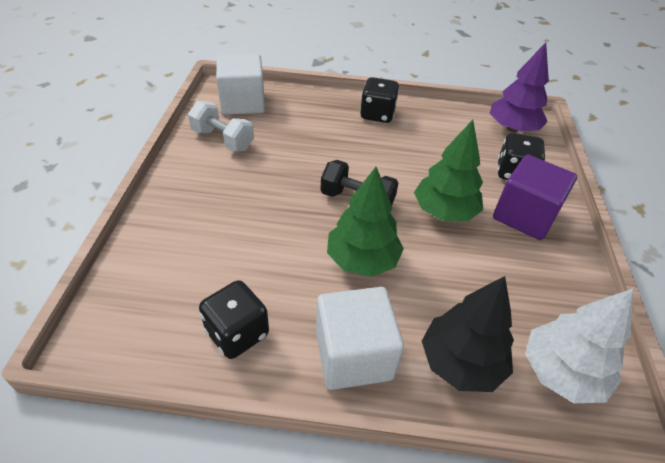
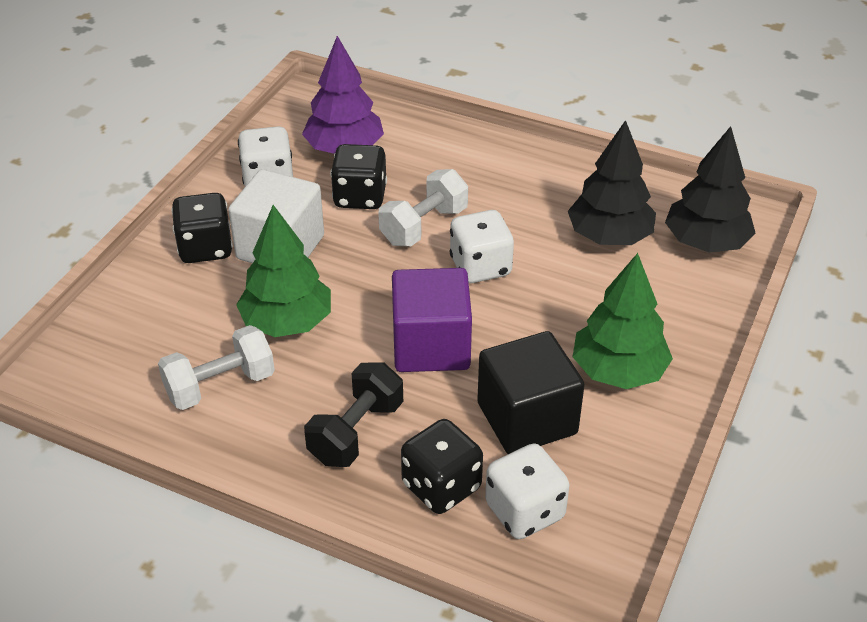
black cube: 0 -> 1
black tree: 1 -> 2
white cube: 2 -> 1
white dice: 0 -> 3
white dumbbell: 1 -> 2
white tree: 1 -> 0

